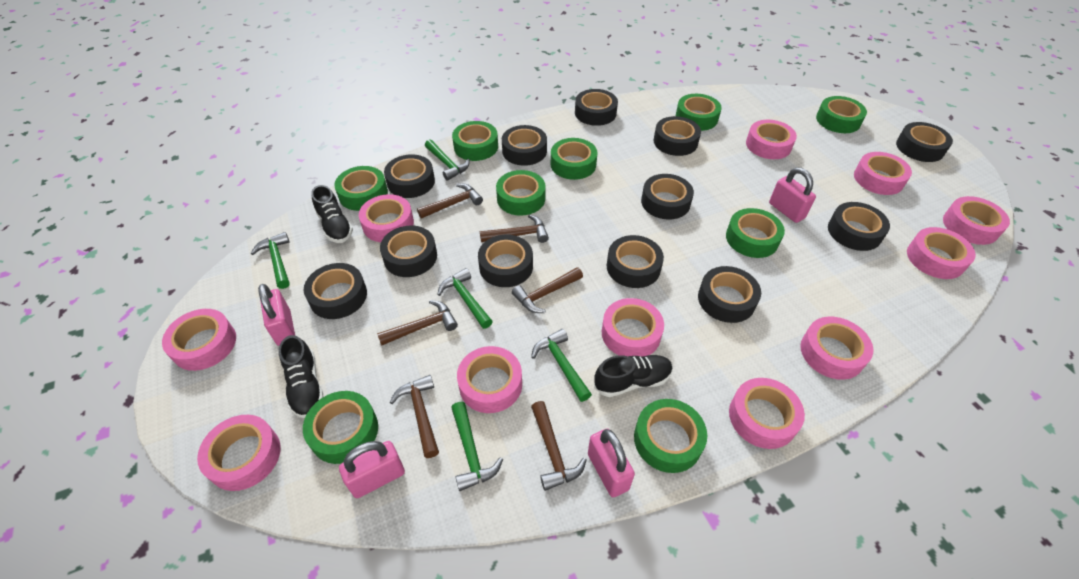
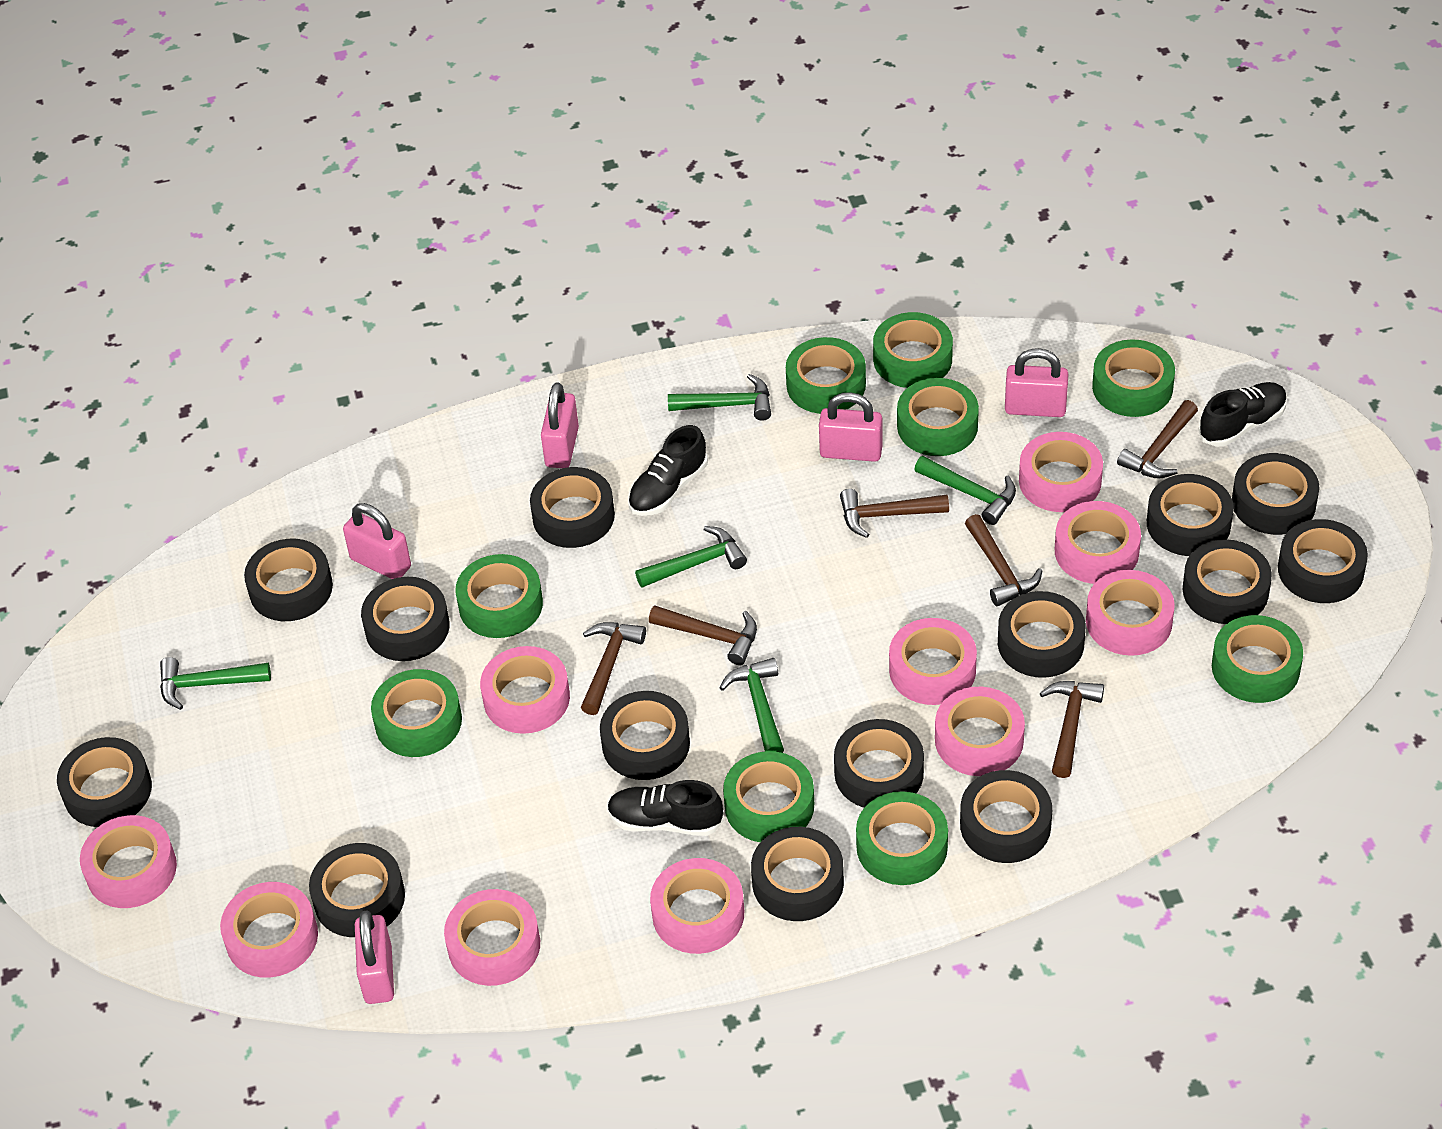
black tape: 12 -> 14
pink padlock: 4 -> 5
pink tape: 11 -> 10

